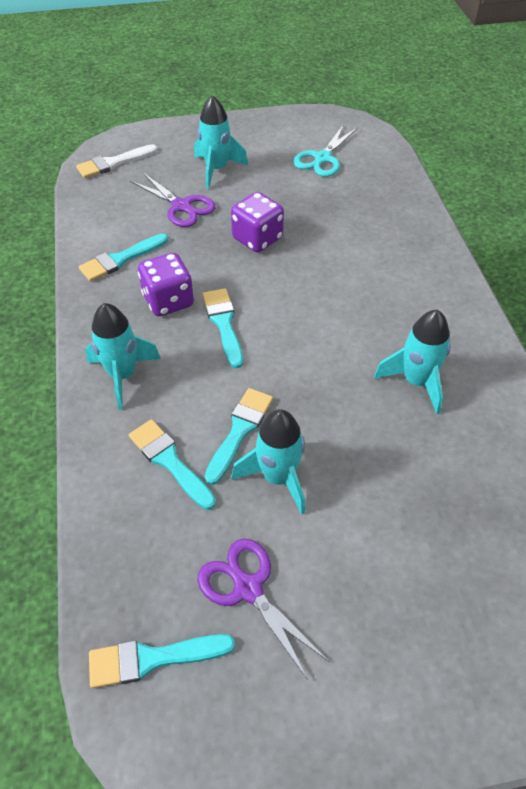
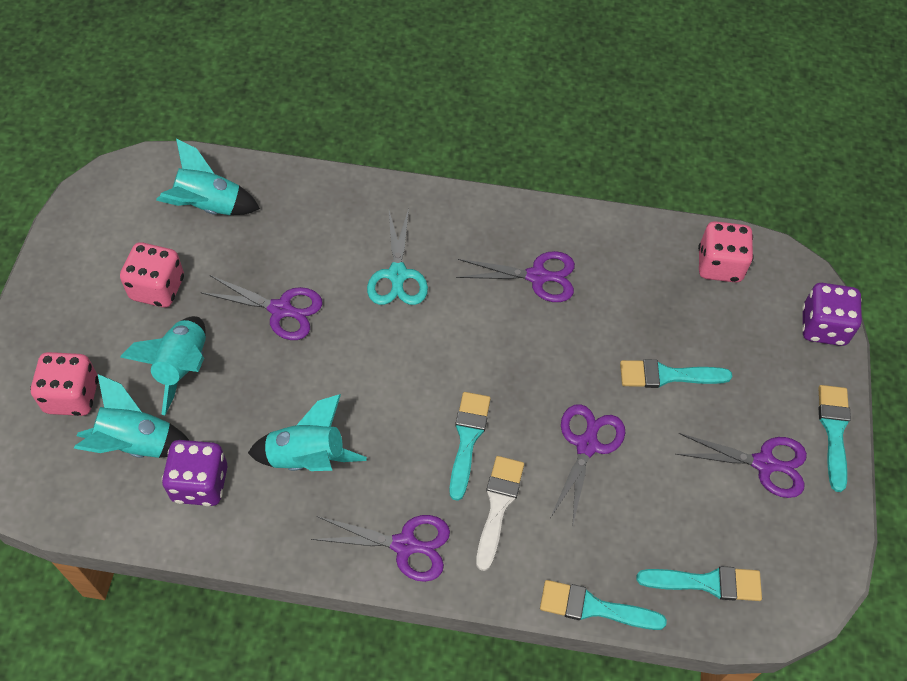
pink dice: 0 -> 3
purple scissors: 2 -> 5

